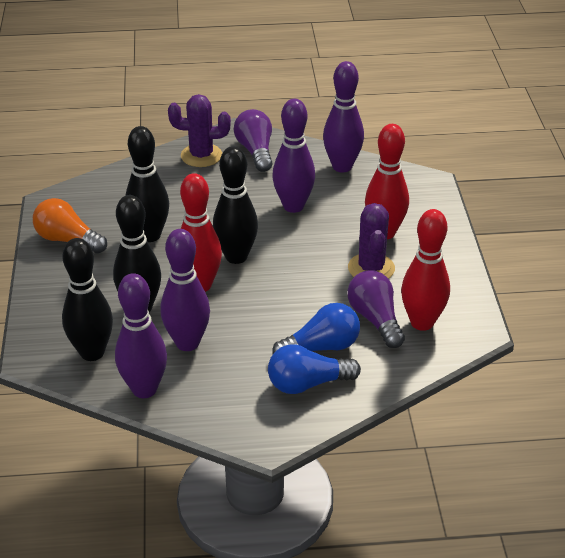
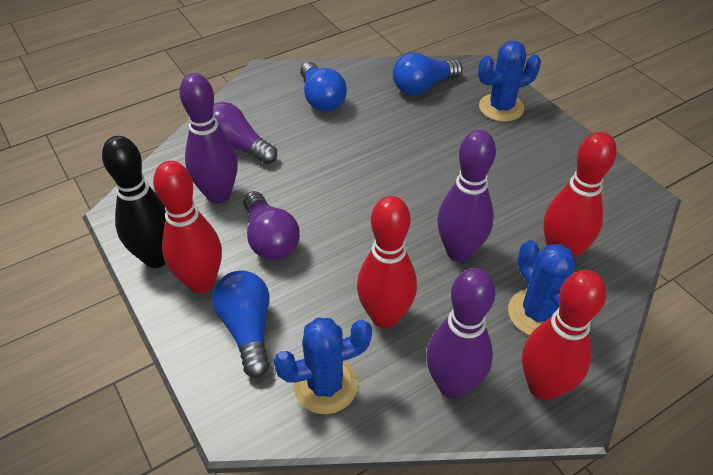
black bowling pin: 4 -> 1
blue cactus: 0 -> 3
blue light bulb: 2 -> 3
orange light bulb: 1 -> 0
purple bowling pin: 4 -> 3
purple cactus: 2 -> 0
red bowling pin: 3 -> 4

